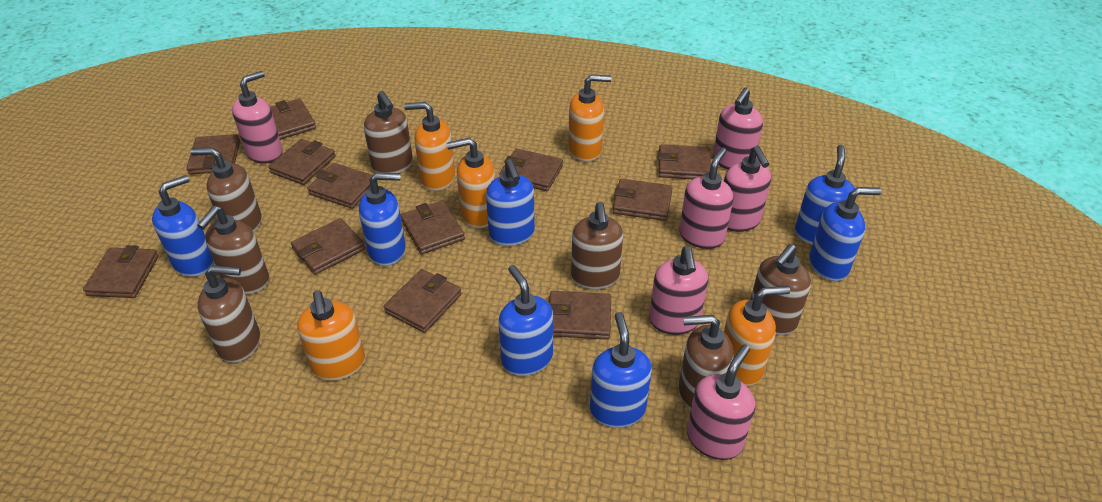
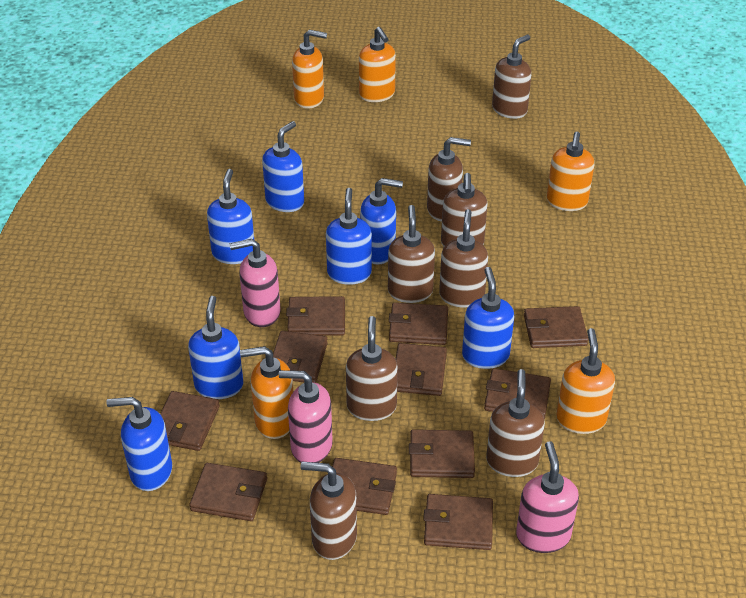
brown soap dispenser: 7 -> 8
brown wallet: 12 -> 11
pink soap dispenser: 6 -> 3

